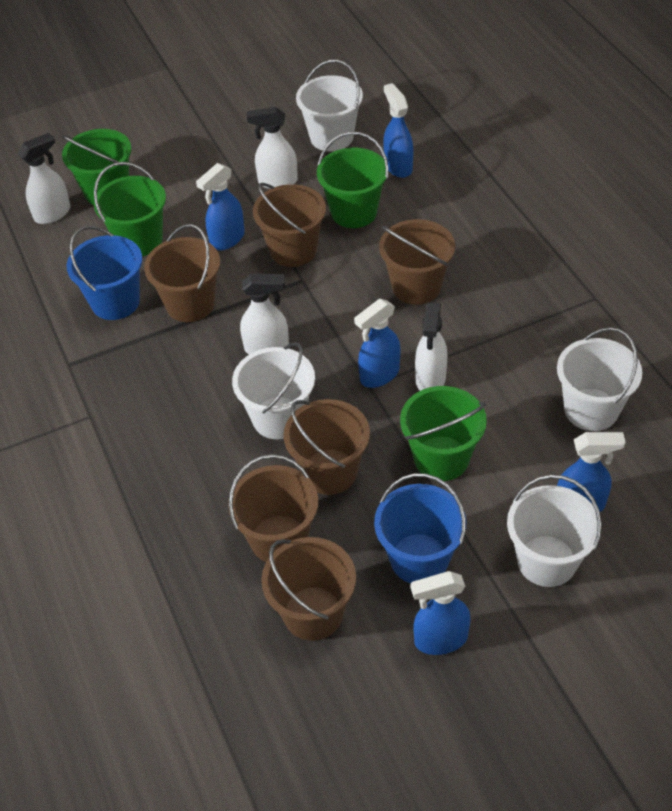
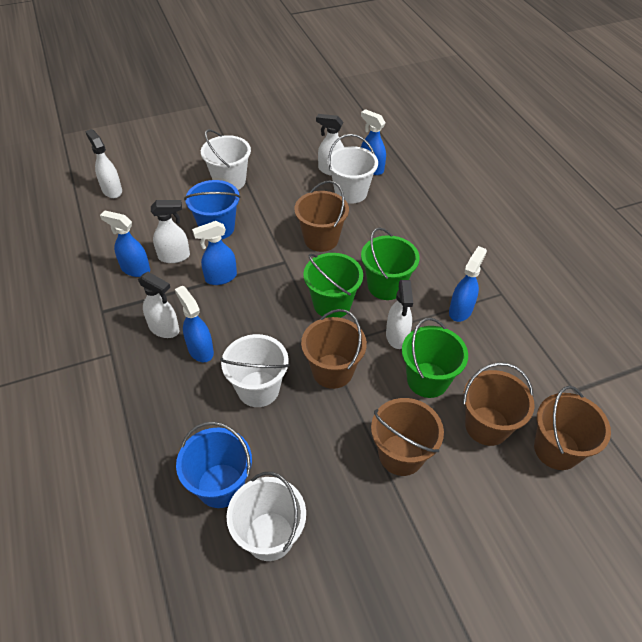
brown bucket: 6 -> 5
green bucket: 4 -> 3
white spray bottle: 4 -> 5

